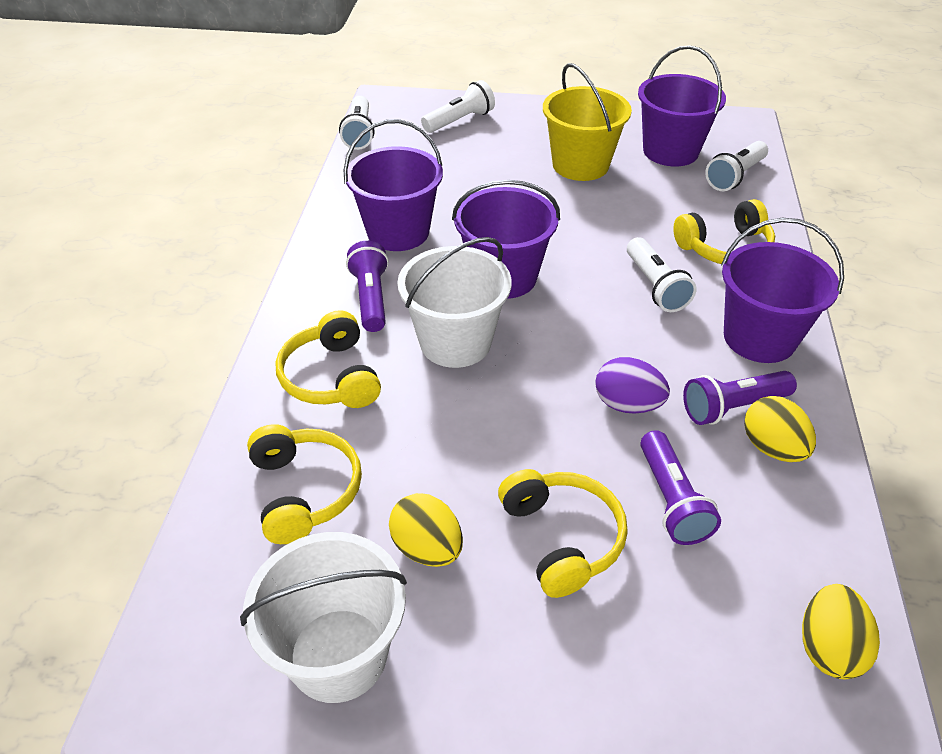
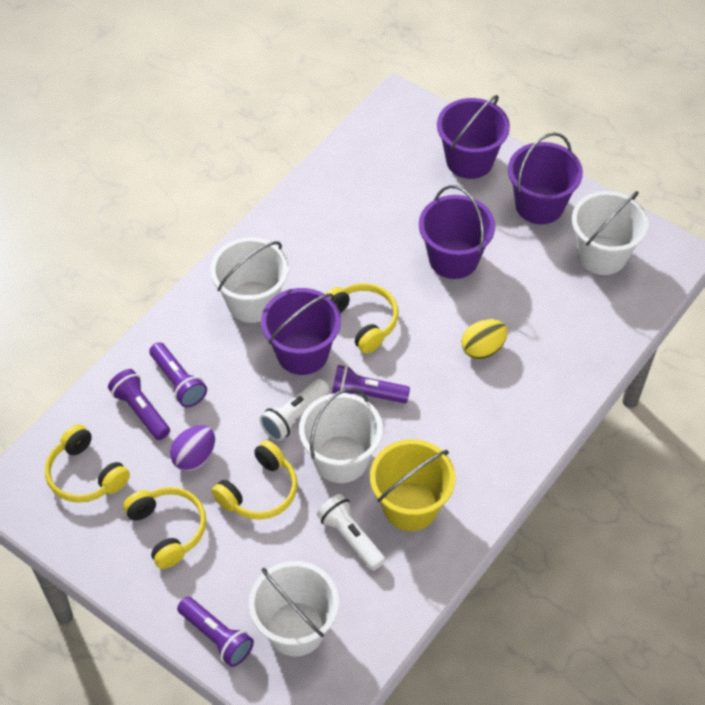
purple flashlight: 3 -> 4
white bucket: 2 -> 4
white flashlight: 4 -> 2
yellow egg: 3 -> 1

